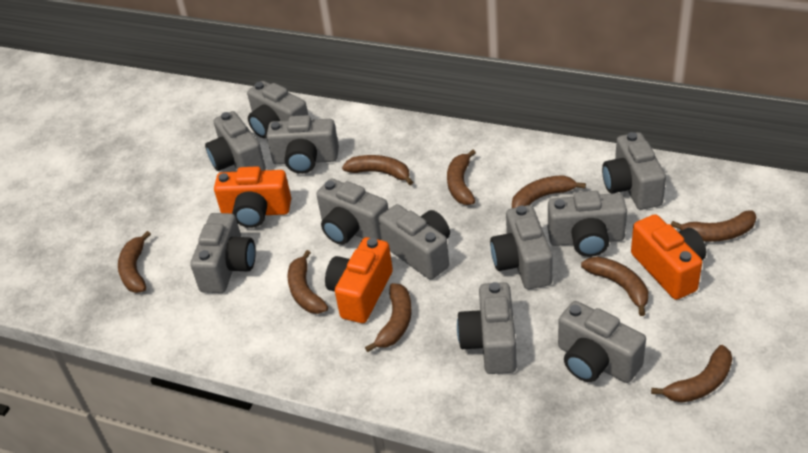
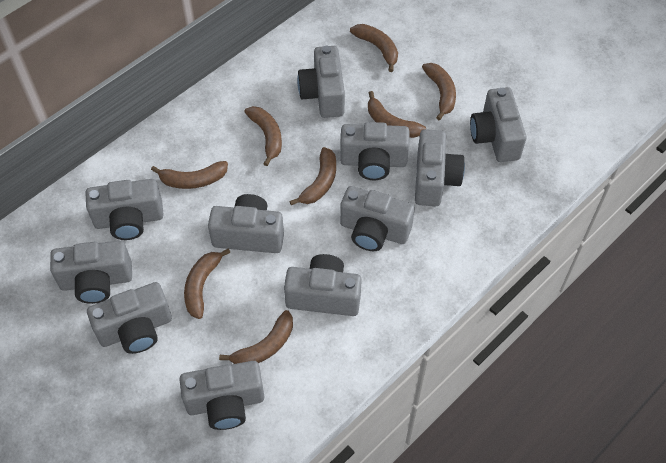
brown banana: 9 -> 8
orange camera: 3 -> 0

